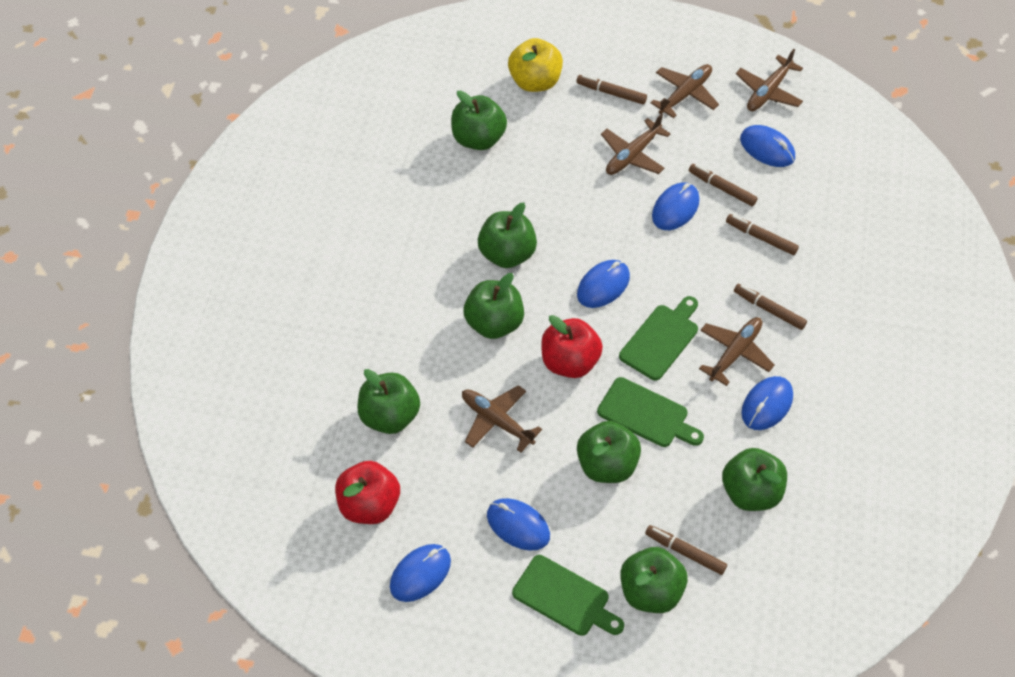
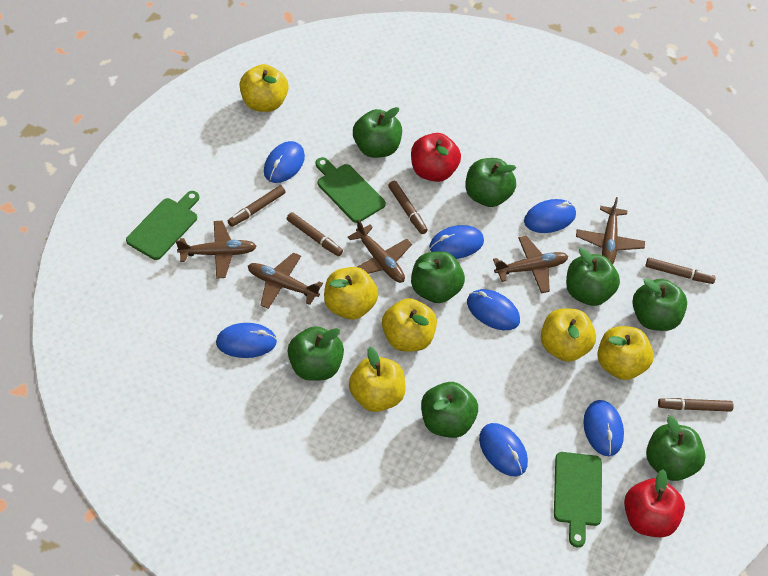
blue mouse: 6 -> 7
green apple: 7 -> 8
yellow apple: 1 -> 6

